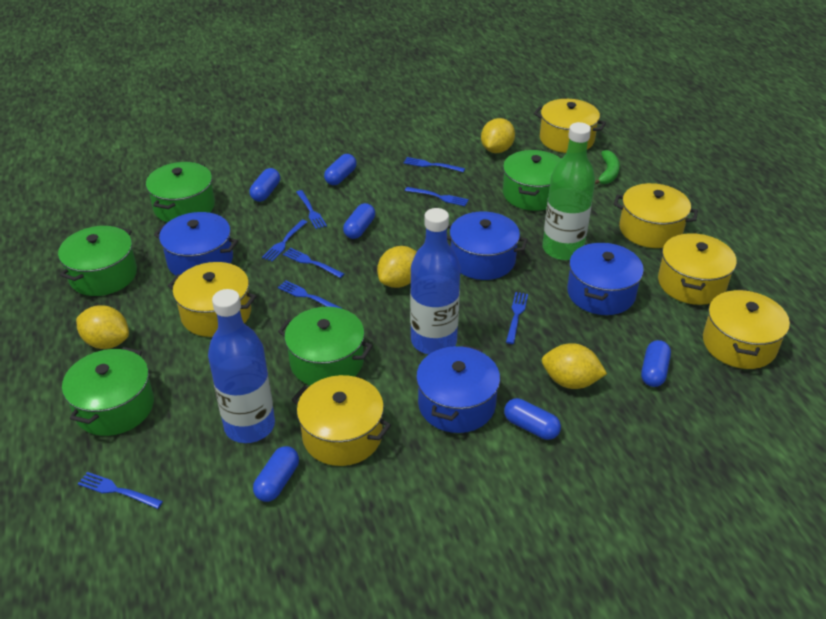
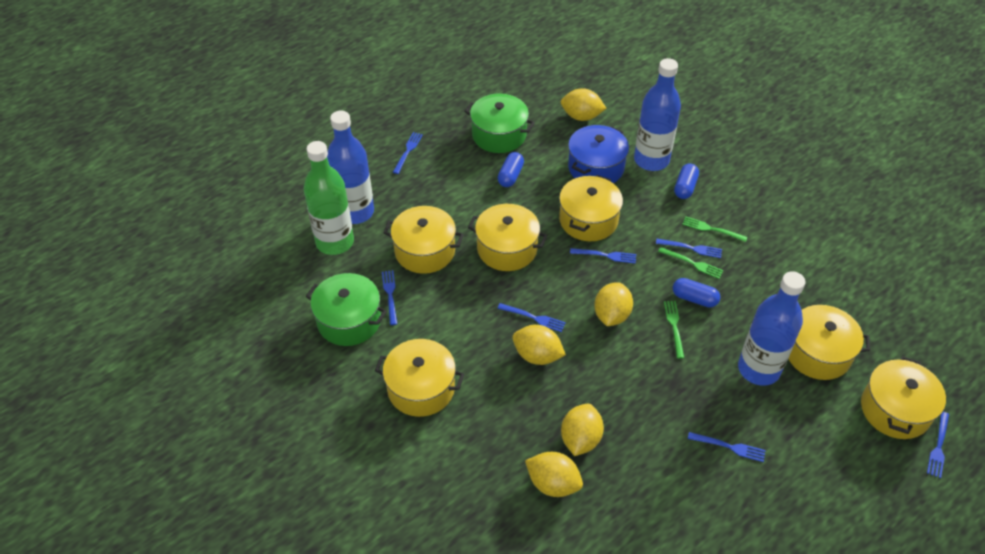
blue bottle: 2 -> 3
blue capsule: 6 -> 3
blue fork: 8 -> 7
blue pot: 4 -> 1
green banana: 1 -> 0
green fork: 0 -> 3
green pot: 5 -> 2
yellow lemon: 4 -> 5

